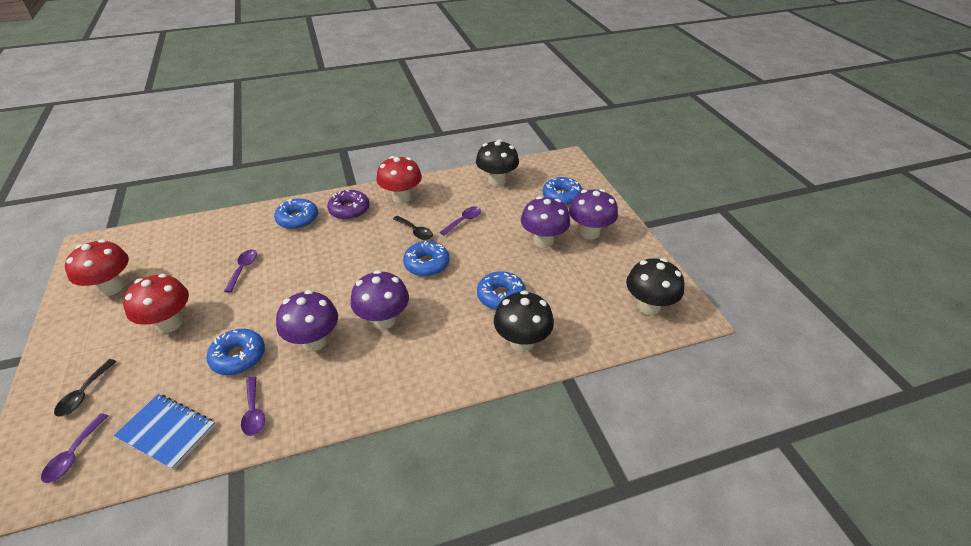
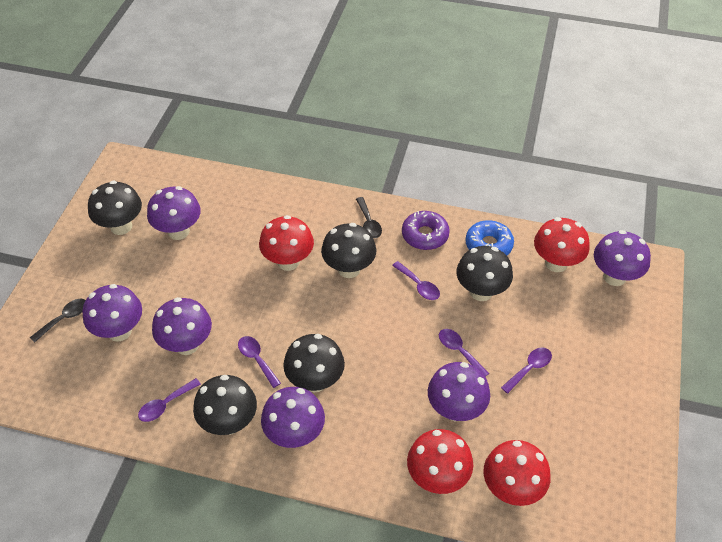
black mushroom: 3 -> 5
blue donut: 5 -> 1
blue notebook: 1 -> 0
purple mushroom: 4 -> 6
purple spoon: 4 -> 5
red mushroom: 3 -> 4

